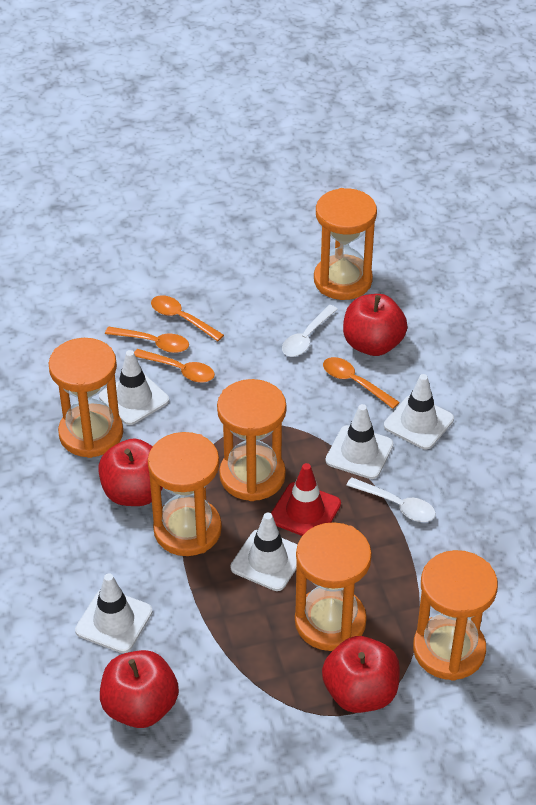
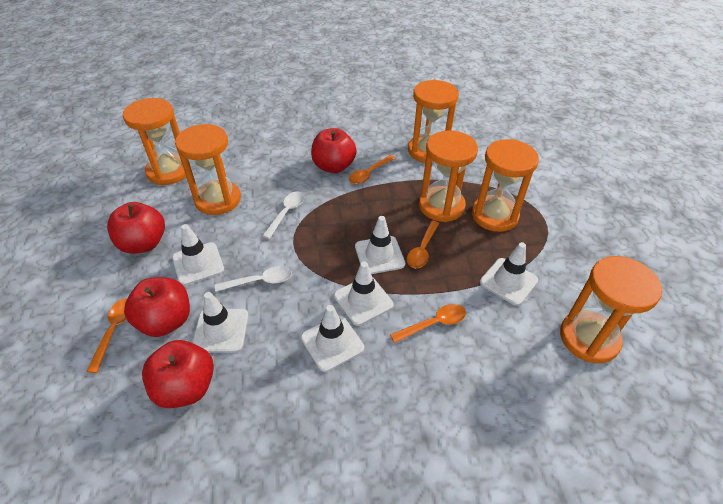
red traffic cone: 1 -> 0
white traffic cone: 5 -> 6

